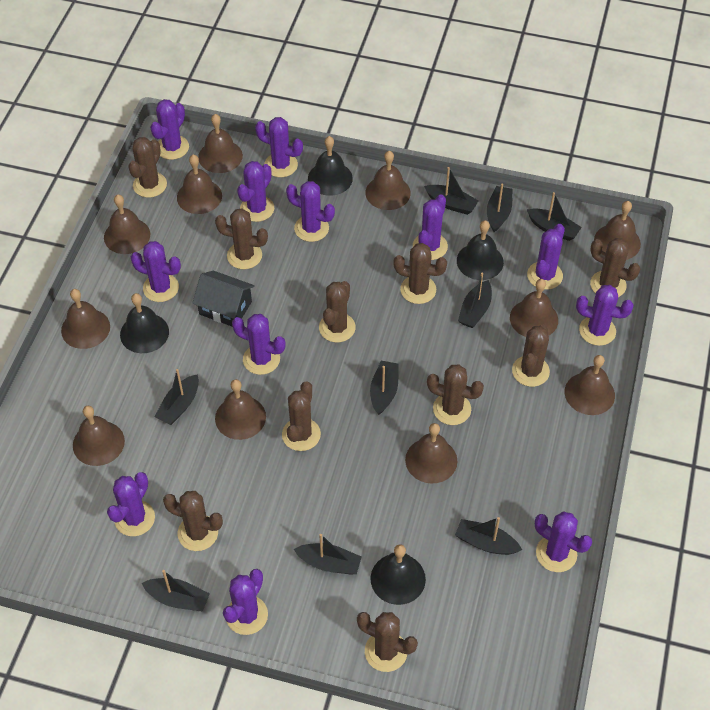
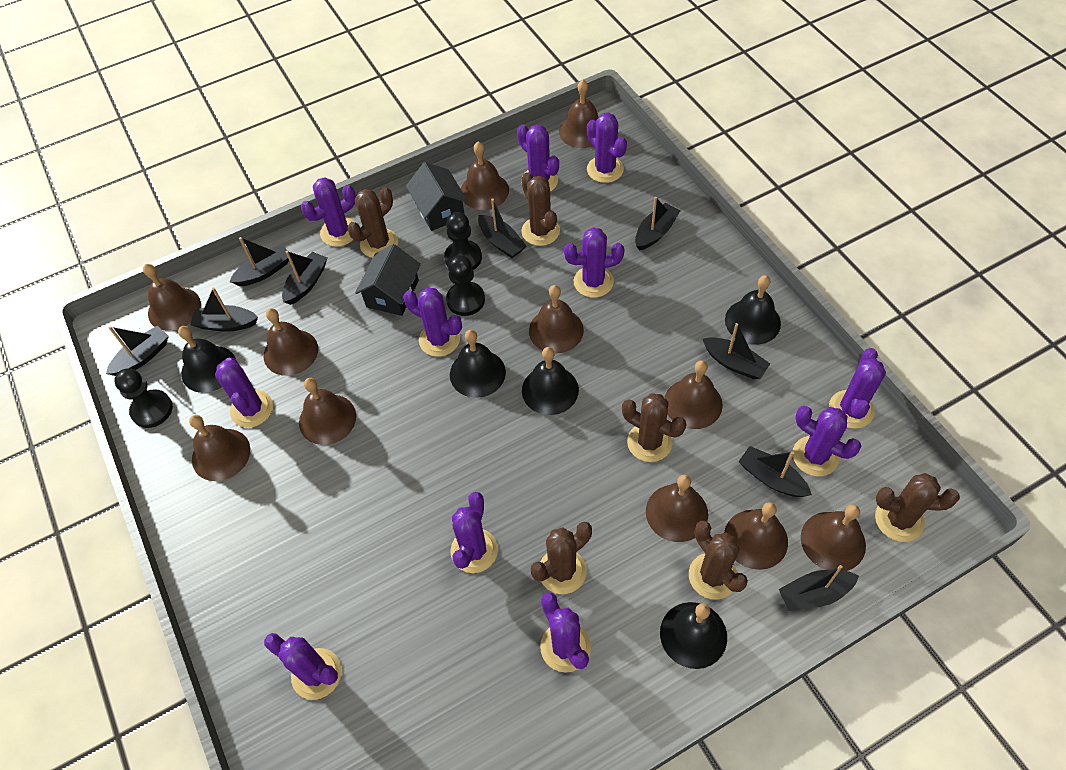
black bell: 4 -> 5
black house: 1 -> 2
black pawn: 0 -> 3
brown cactus: 10 -> 6
purple cactus: 12 -> 11

